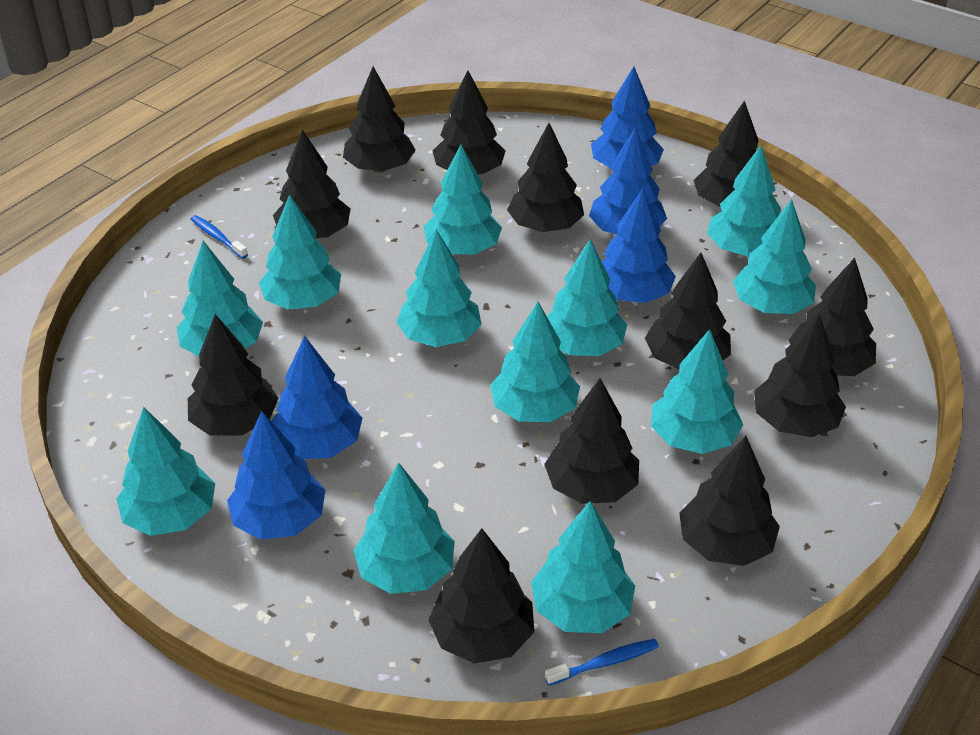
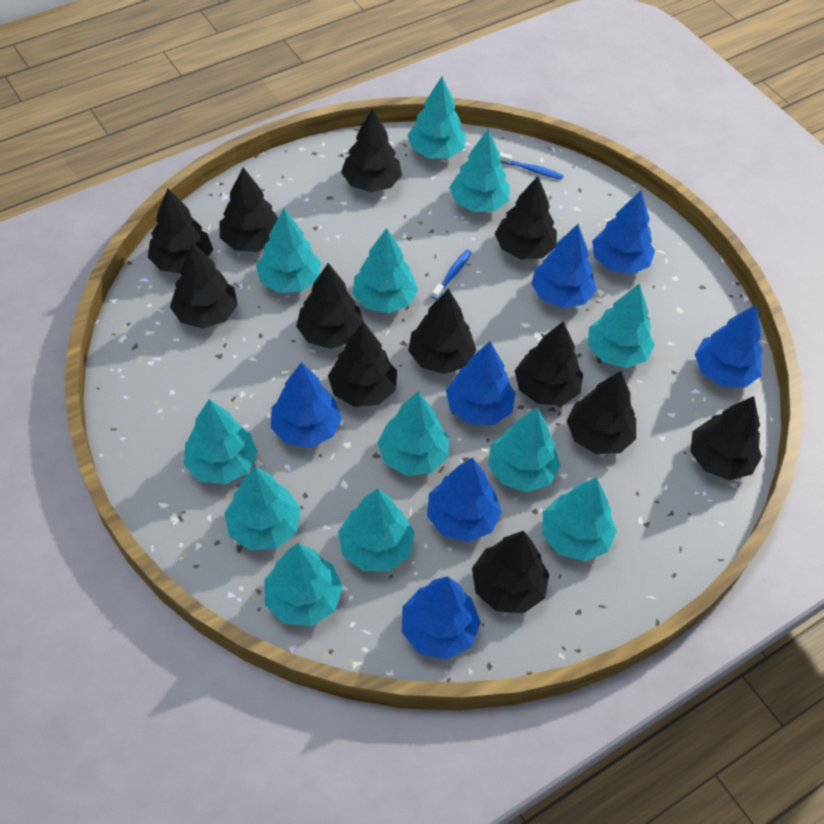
blue tree: 5 -> 7

